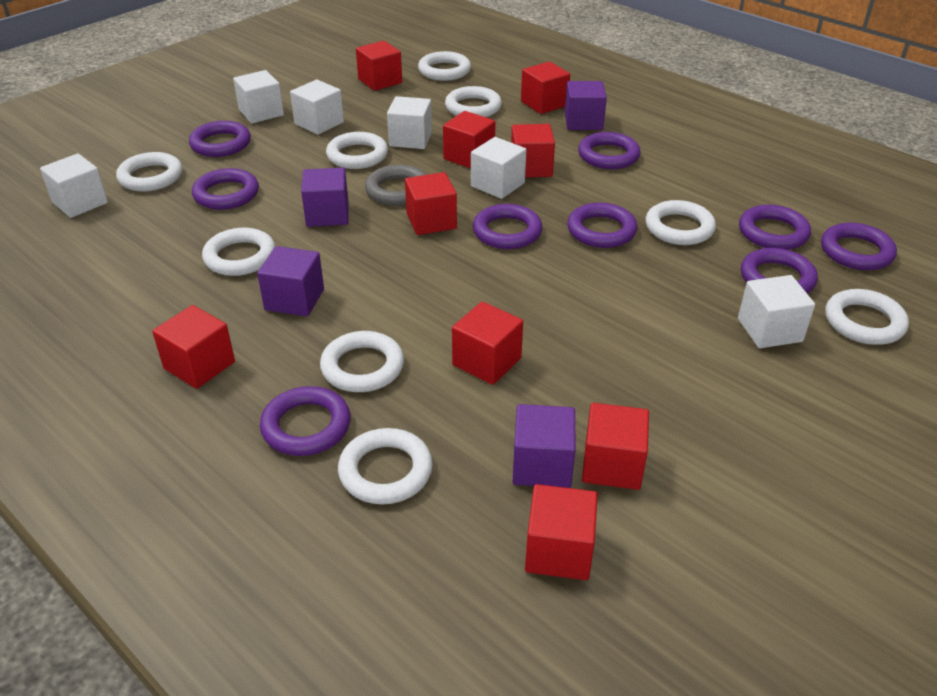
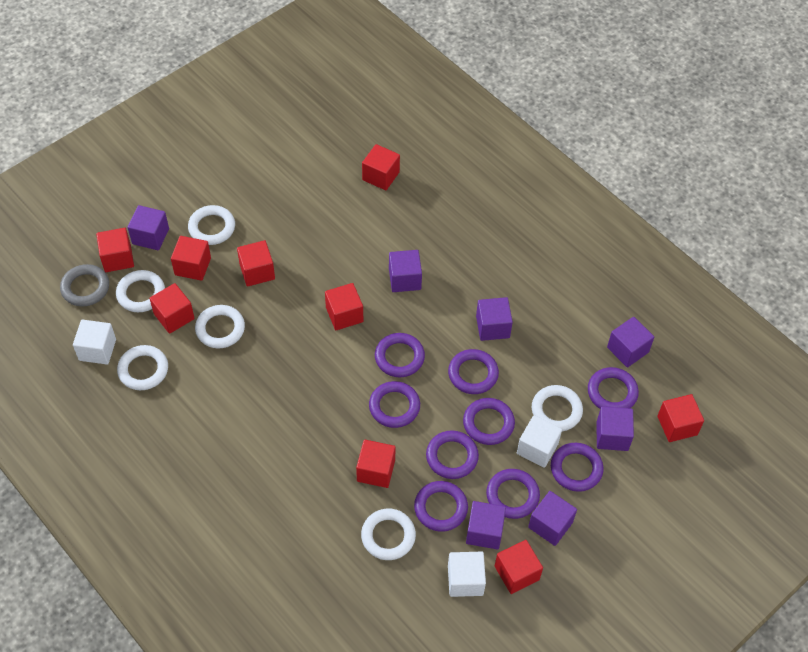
purple cube: 4 -> 7
white cube: 6 -> 3
white ring: 9 -> 6

